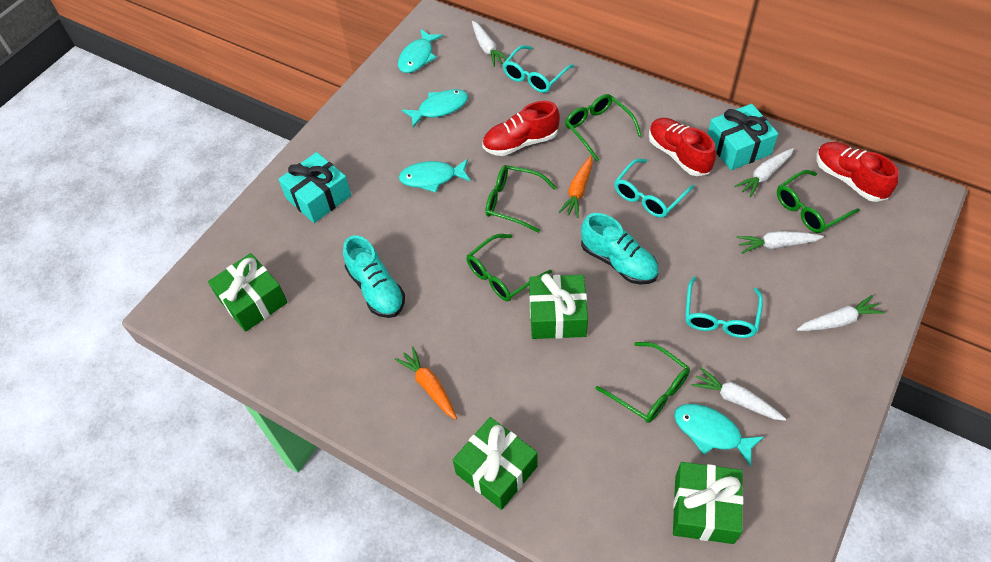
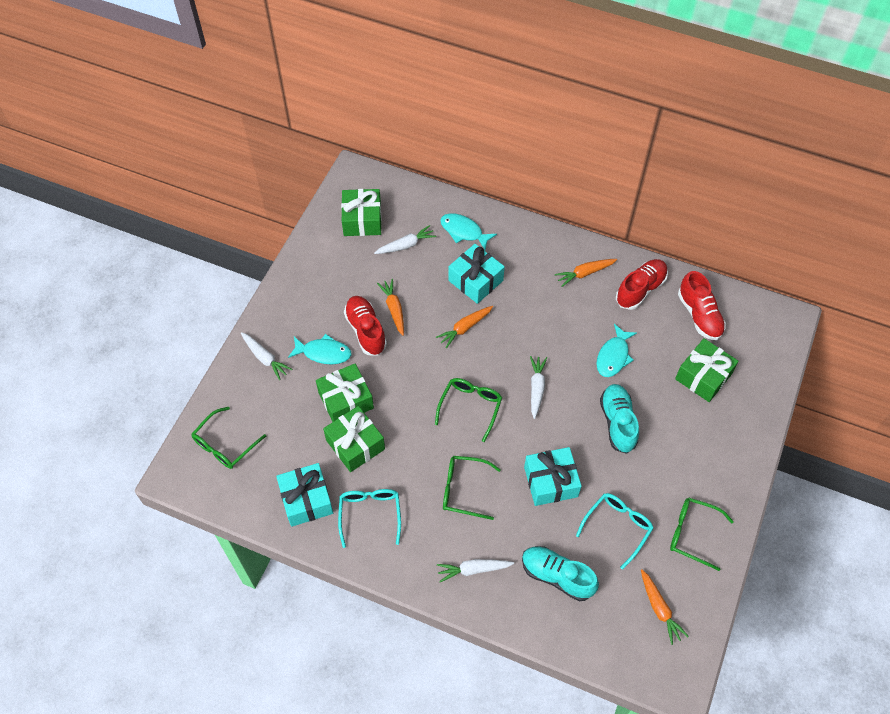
green glasses: 5 -> 4
orange carrot: 2 -> 4
turquoise fish: 4 -> 3
turquoise gift: 2 -> 3
turquoise glasses: 3 -> 2
white carrot: 5 -> 4

